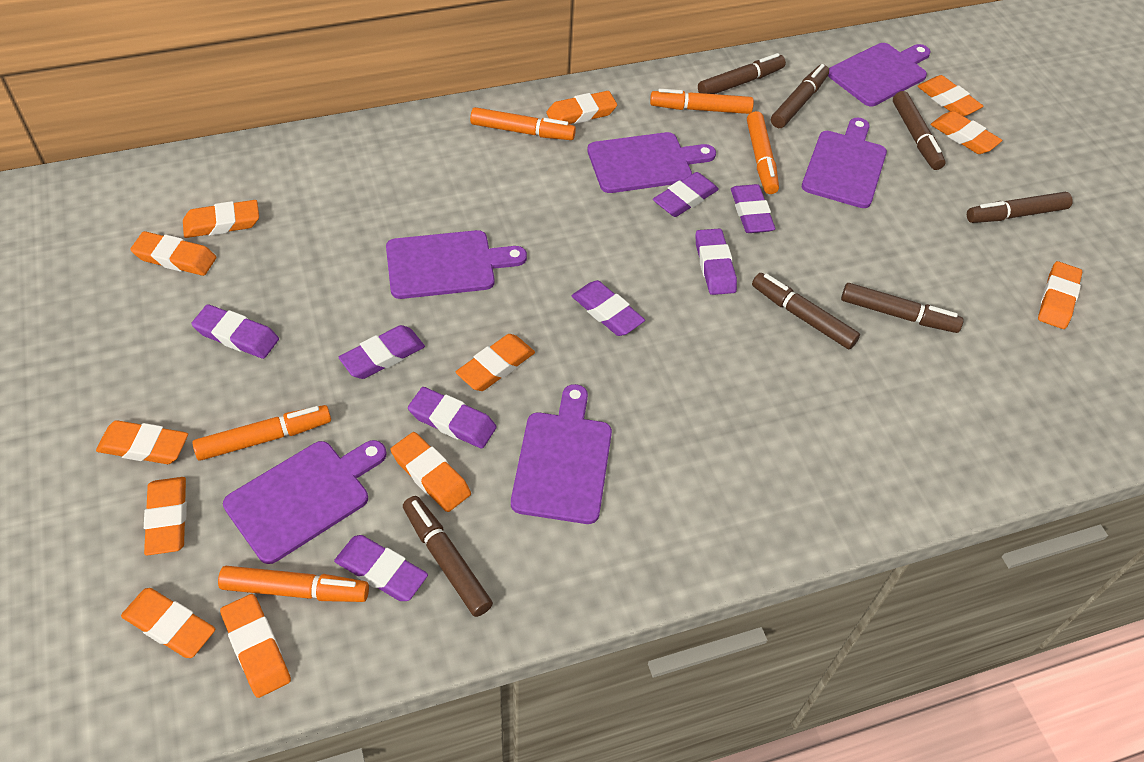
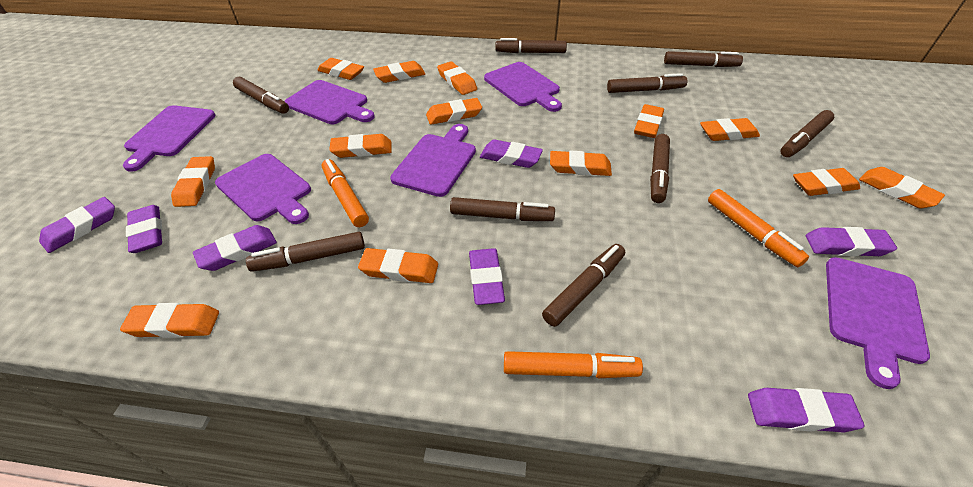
brown marker: 7 -> 9
orange eraser: 12 -> 13
orange marker: 5 -> 3
purple eraser: 8 -> 7

